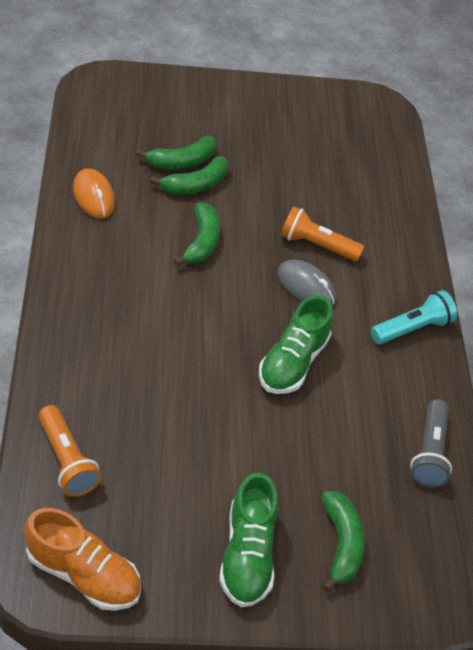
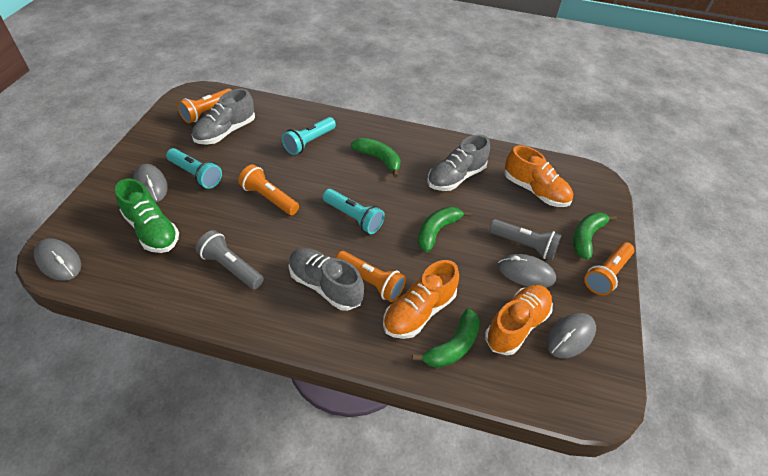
green shoe: 2 -> 1
grey flashlight: 1 -> 2
grey mouse: 1 -> 4
grey shoe: 0 -> 3
orange flashlight: 2 -> 4
orange mouse: 1 -> 0
orange shoe: 1 -> 3
turquoise flashlight: 1 -> 3

